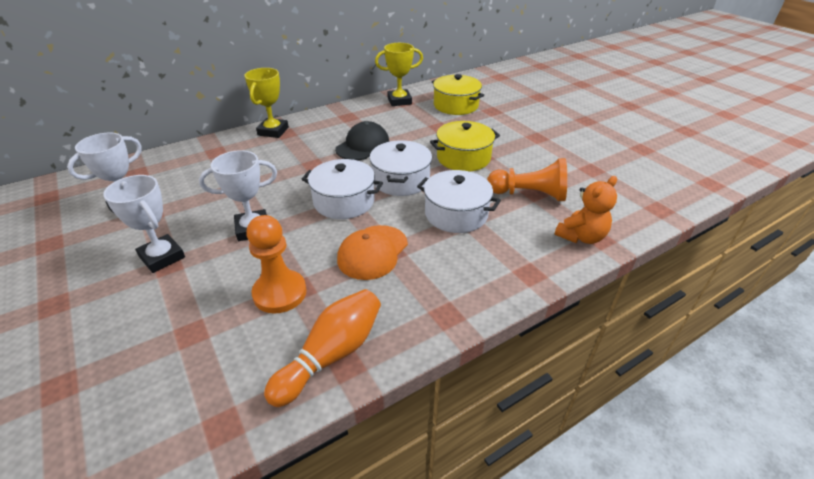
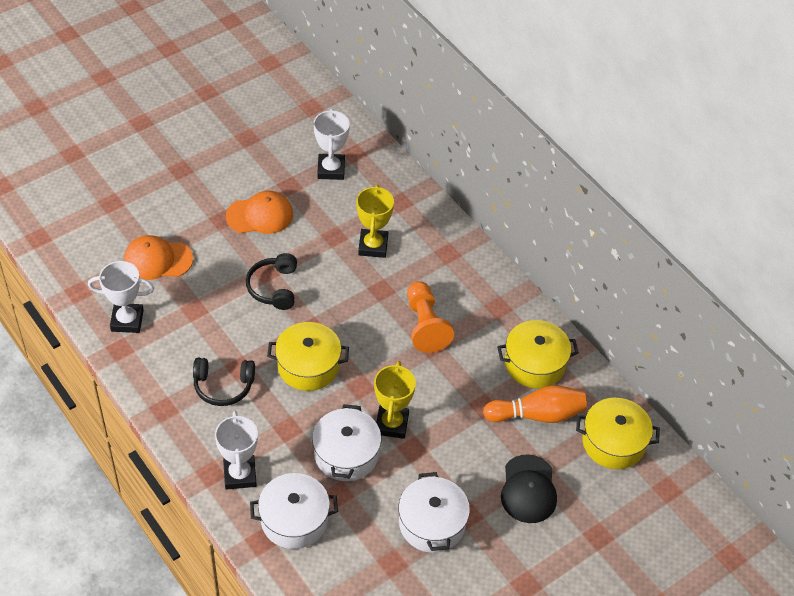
black headphones: 0 -> 2
orange cap: 1 -> 2
orange pawn: 2 -> 1
orange teddy bear: 1 -> 0
yellow pot: 2 -> 3

